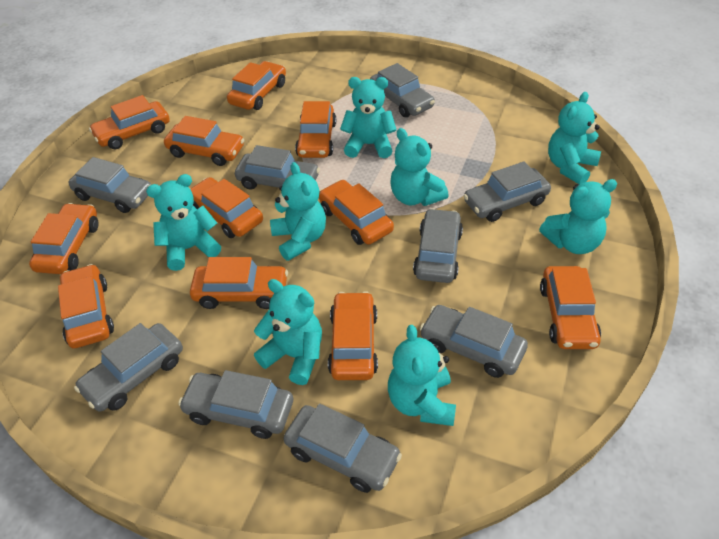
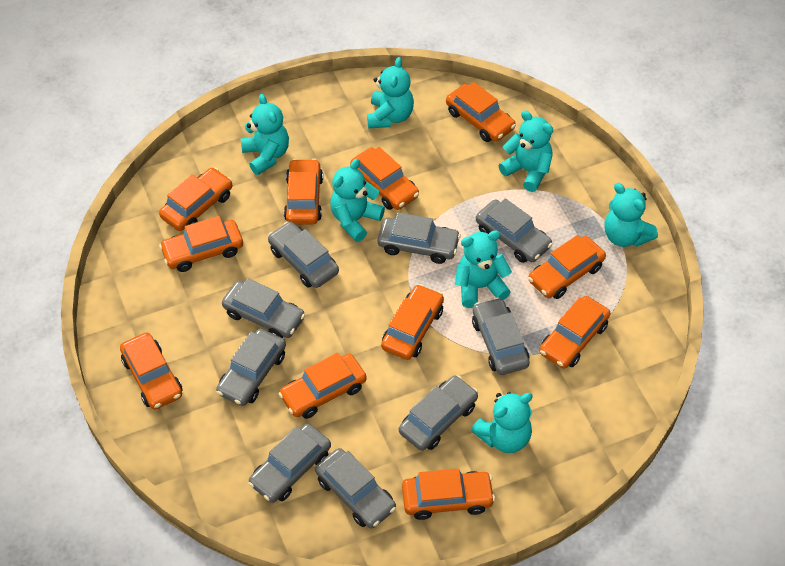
turquoise teddy bear: 8 -> 7

